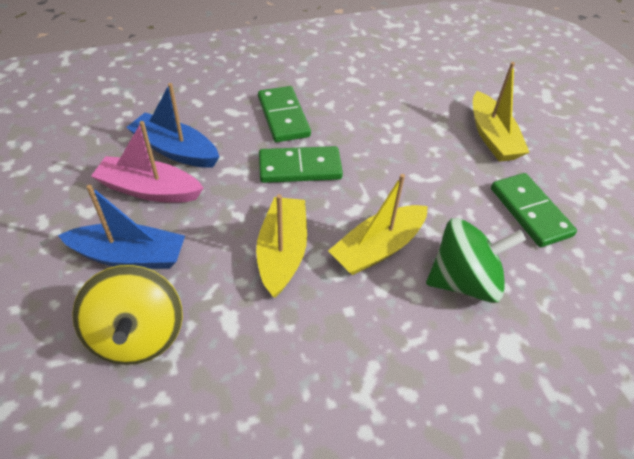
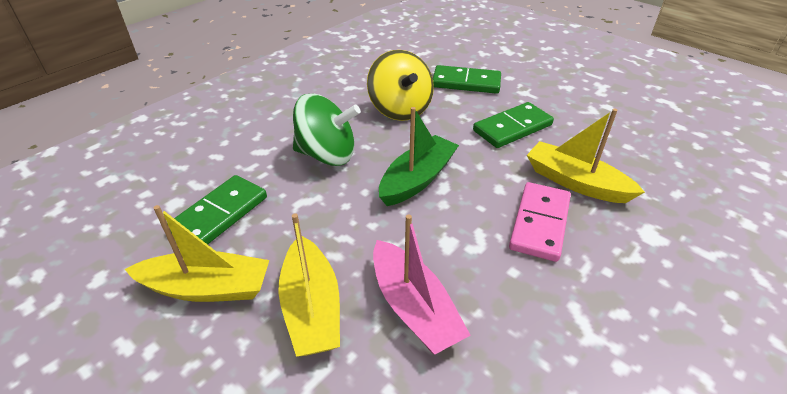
blue boat: 2 -> 0
green boat: 0 -> 1
pink domino: 0 -> 1

